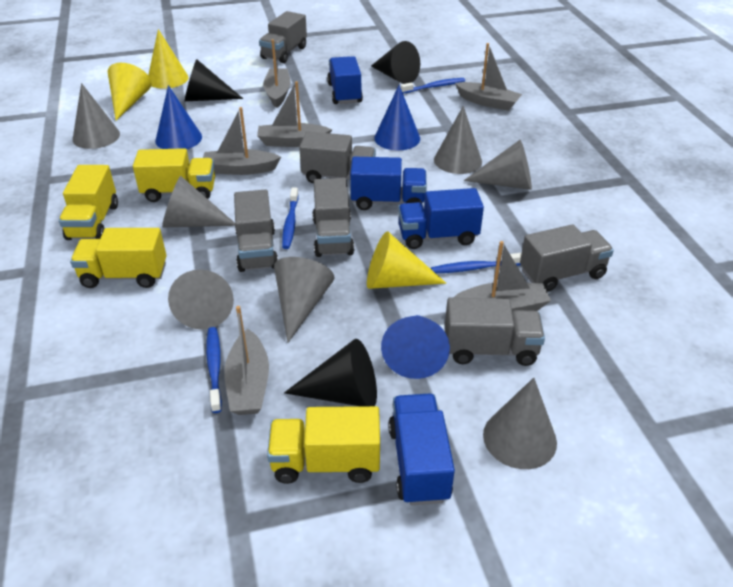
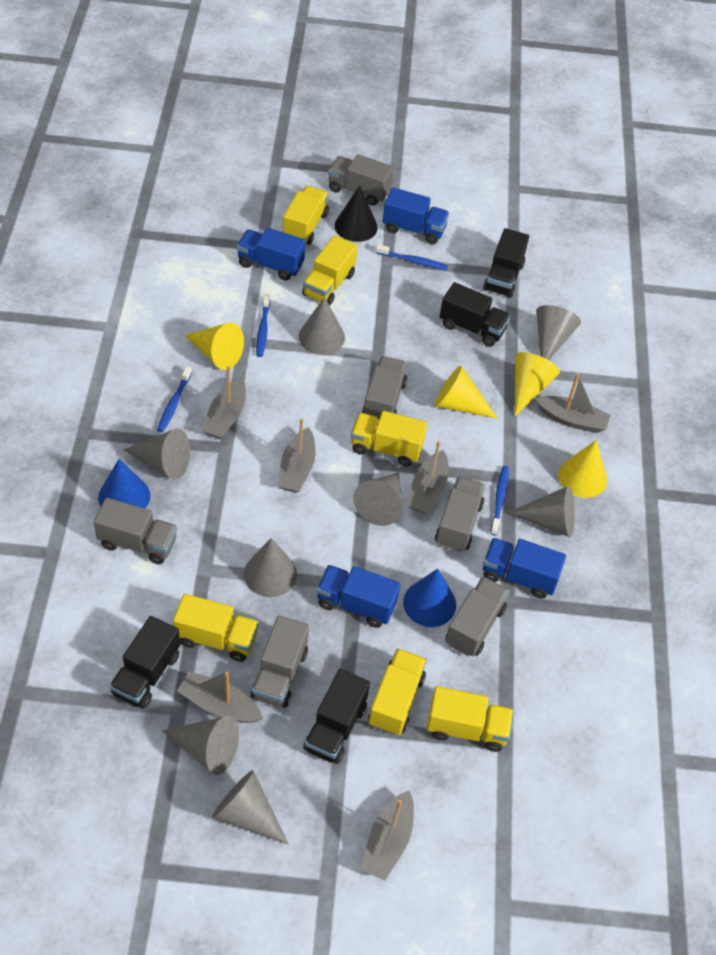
black cone: 3 -> 1
black truck: 0 -> 4
blue cone: 3 -> 2
grey cone: 7 -> 8
yellow cone: 3 -> 4
yellow truck: 4 -> 6

